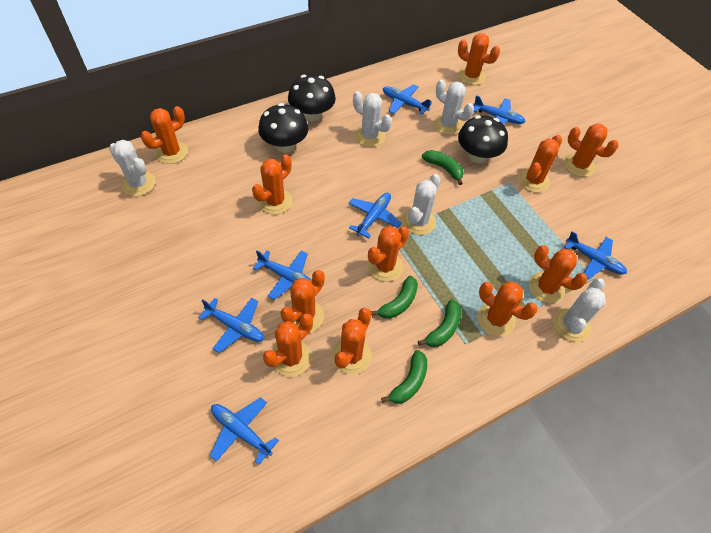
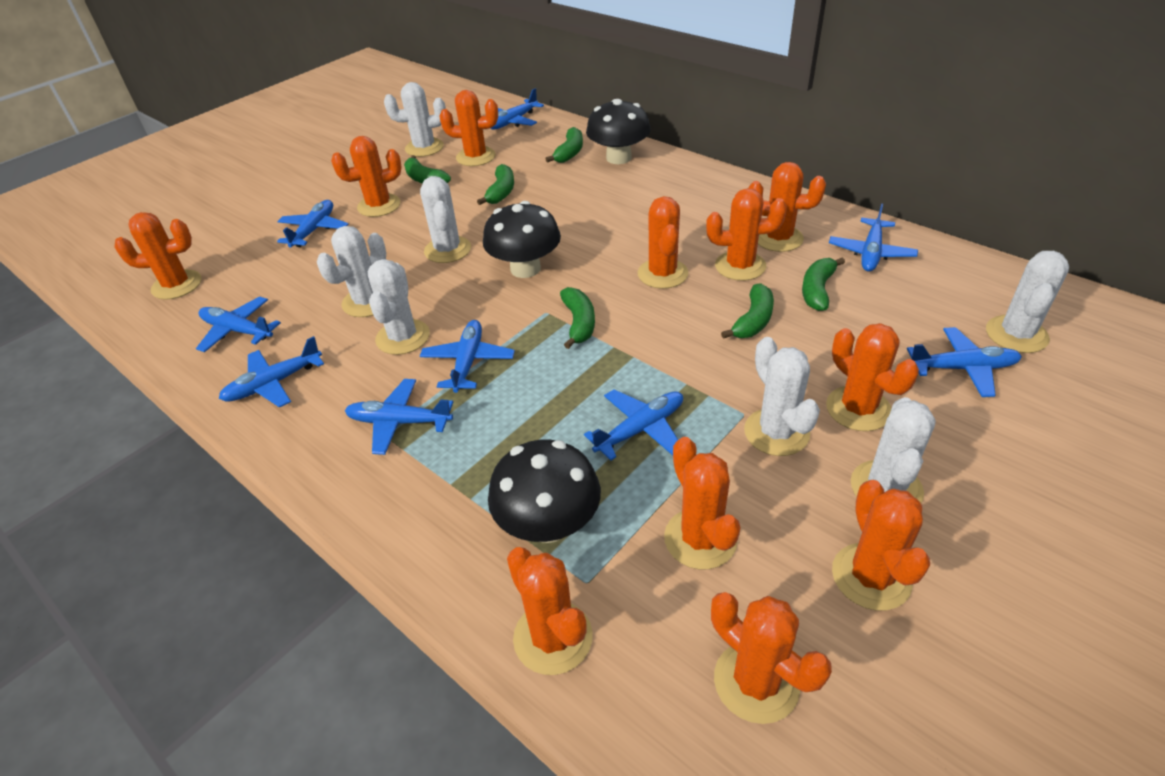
blue plane: 7 -> 9
green banana: 4 -> 6
white cactus: 5 -> 7

